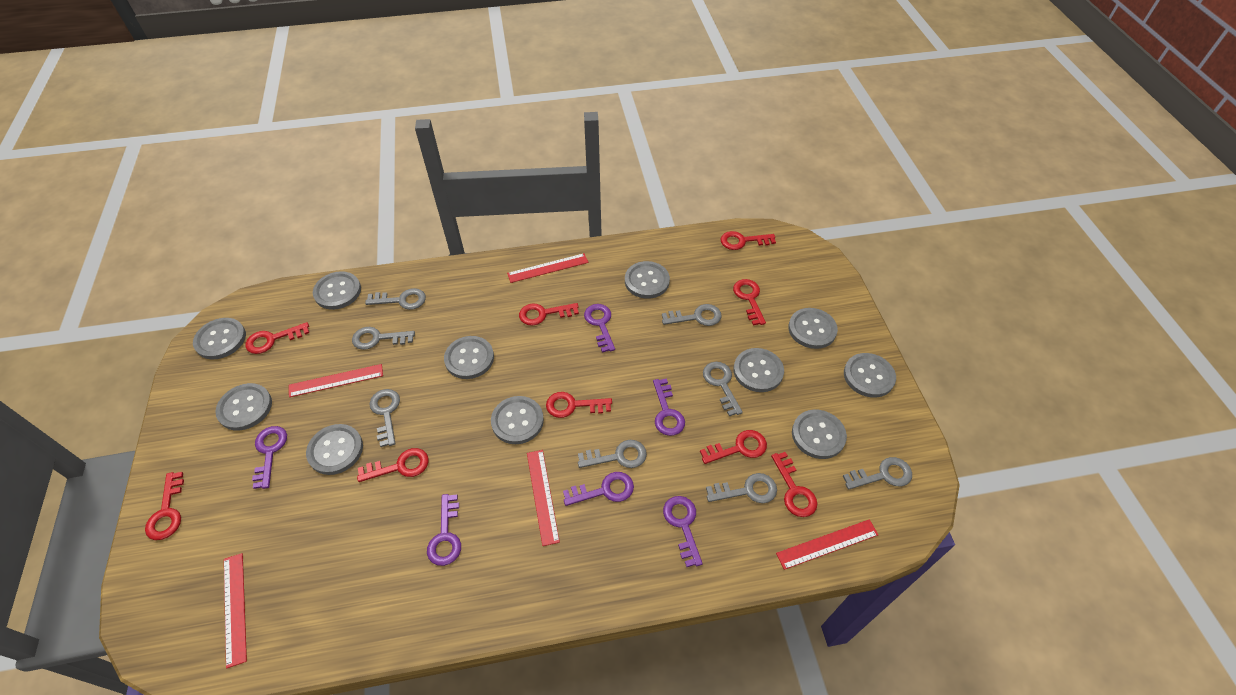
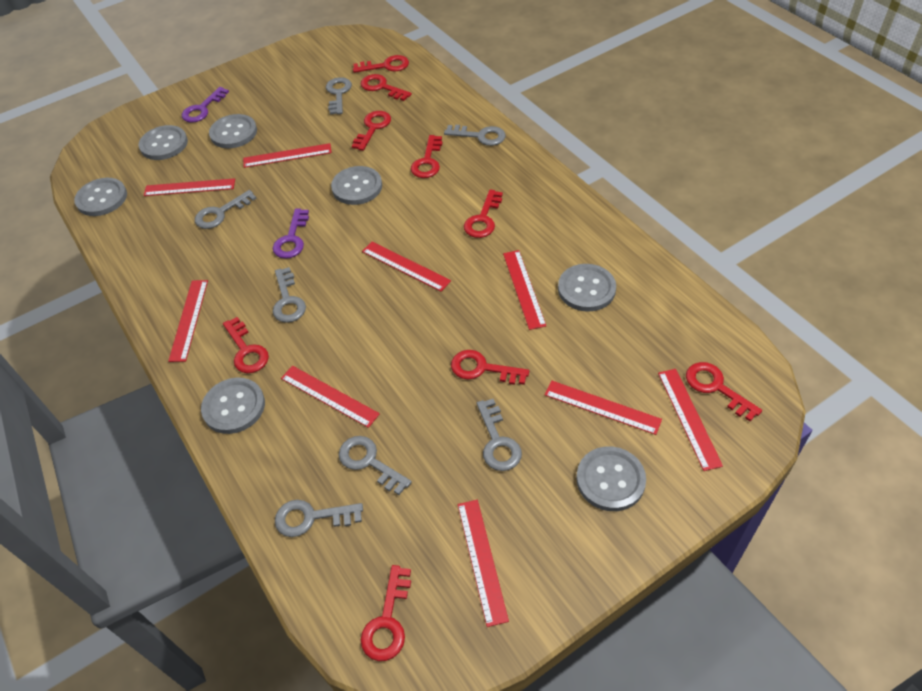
grey button: 11 -> 7
grey key: 8 -> 7
purple key: 6 -> 2
red ruler: 5 -> 9

